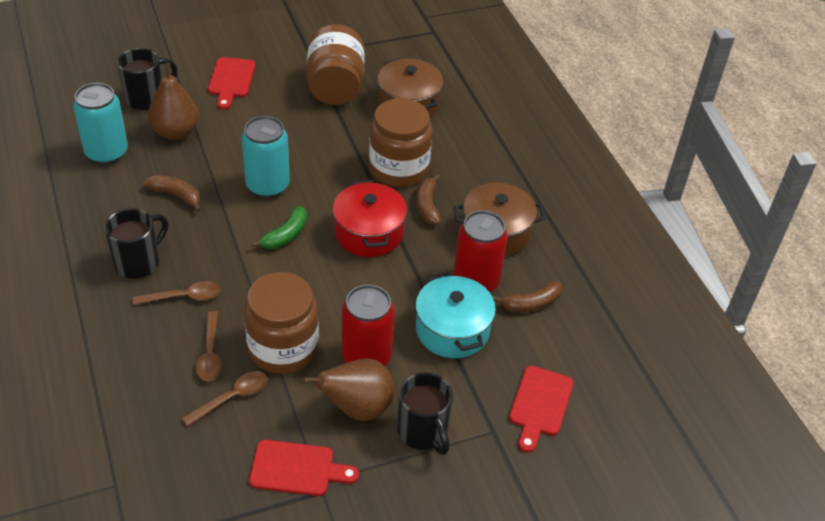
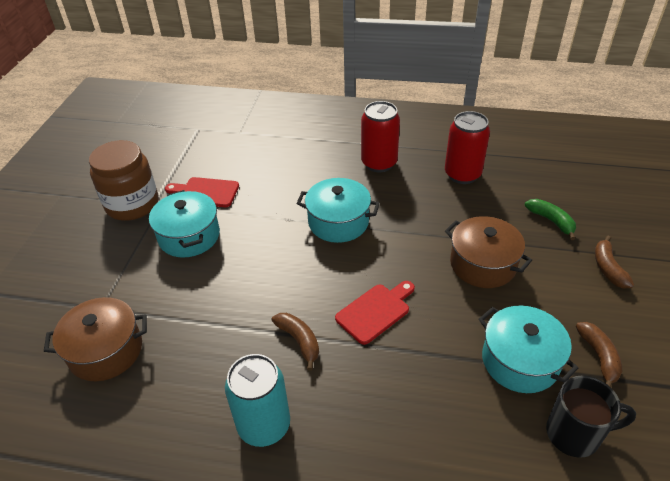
black mug: 3 -> 1
brown jar: 3 -> 1
brown pear: 2 -> 0
brown spoon: 3 -> 0
red cutting board: 3 -> 2
red pot: 1 -> 0
turquoise can: 2 -> 1
turquoise pot: 1 -> 3

